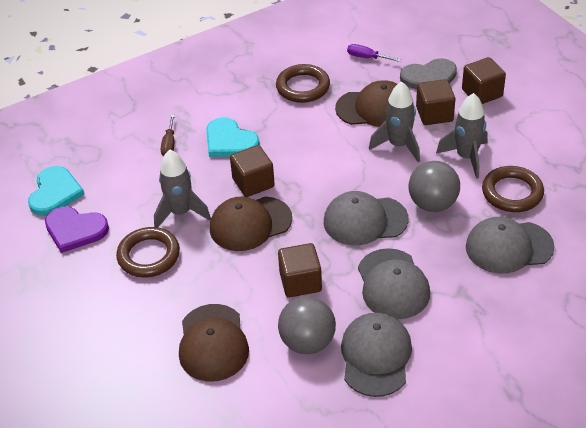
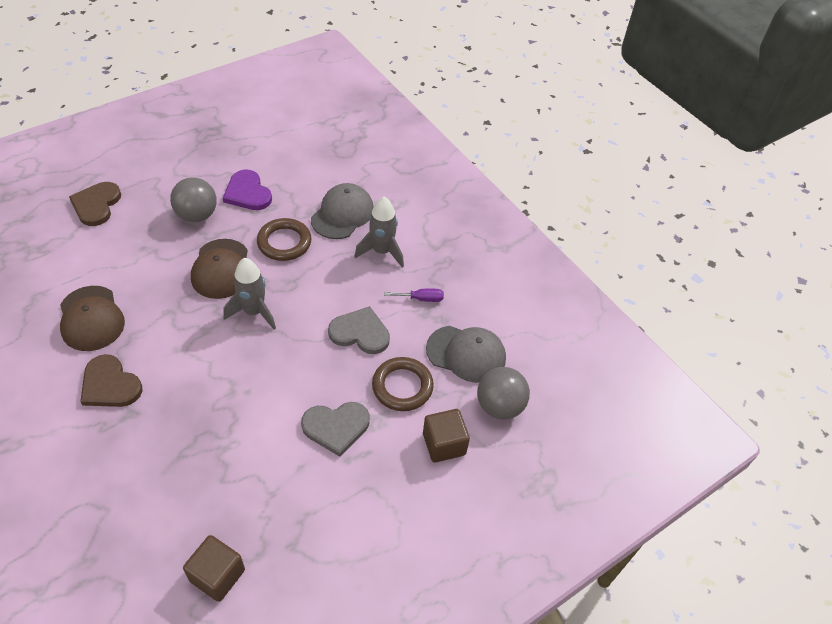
brown cap: 3 -> 2
brown cube: 4 -> 2
brown heart: 0 -> 2
brown ring: 3 -> 2
brown screwdriver: 1 -> 0
grey cap: 4 -> 2
grey heart: 1 -> 2
grey rocket: 3 -> 2
turquoise heart: 2 -> 0

